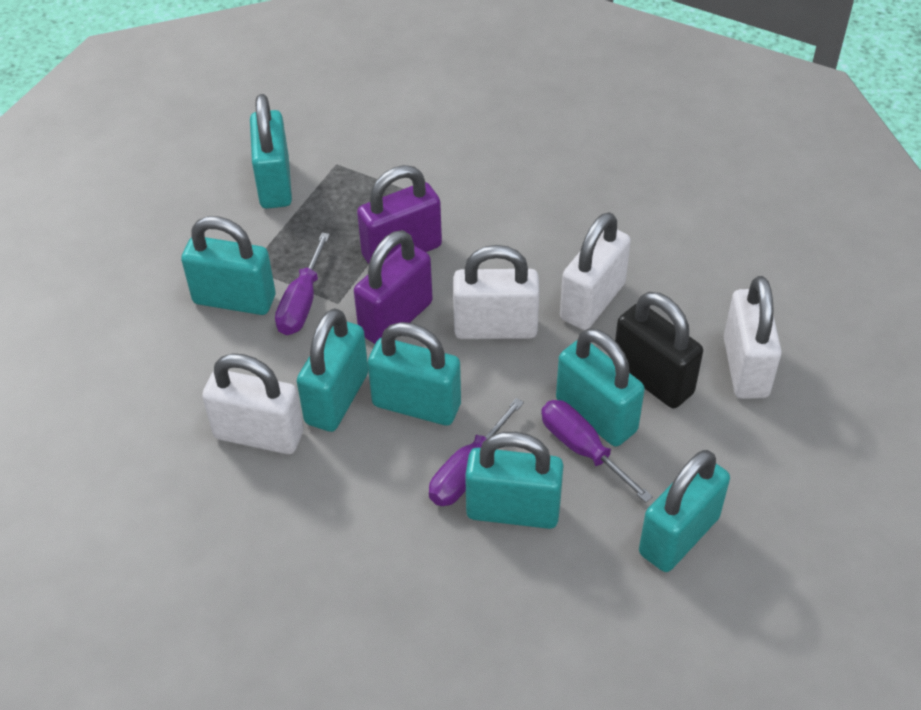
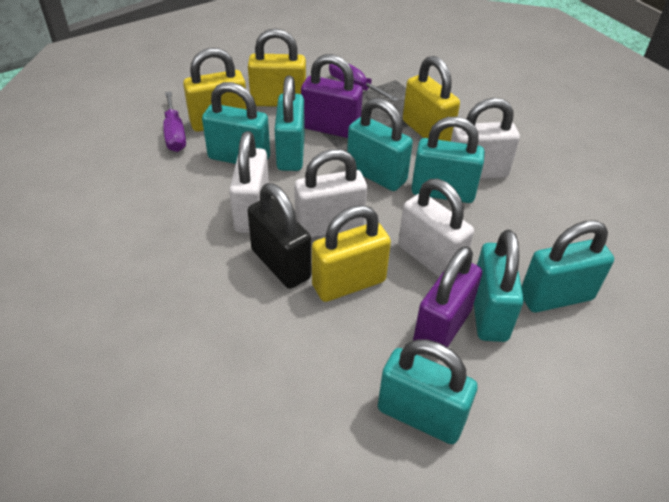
purple screwdriver: 3 -> 2
yellow padlock: 0 -> 4

